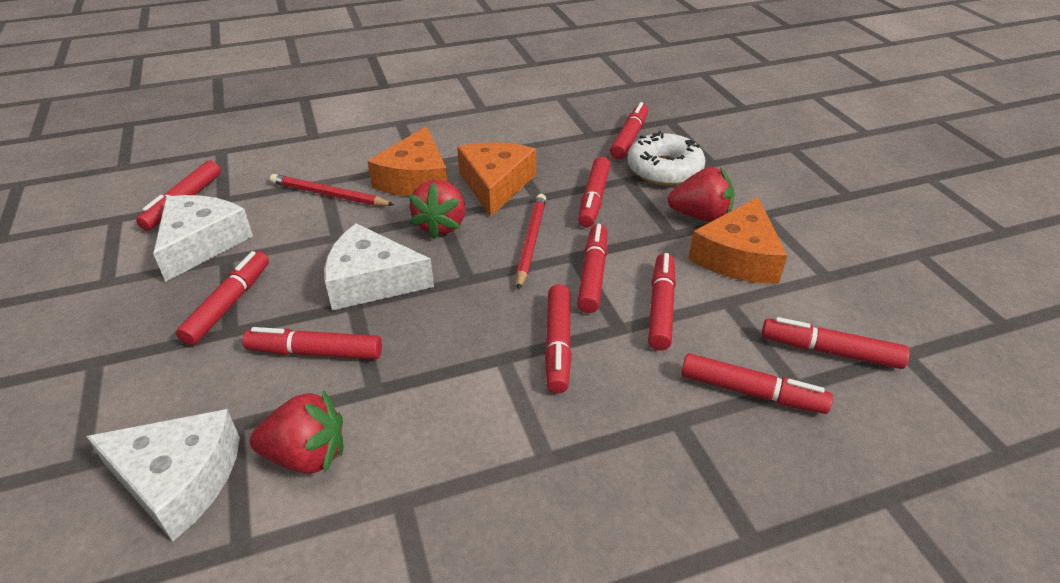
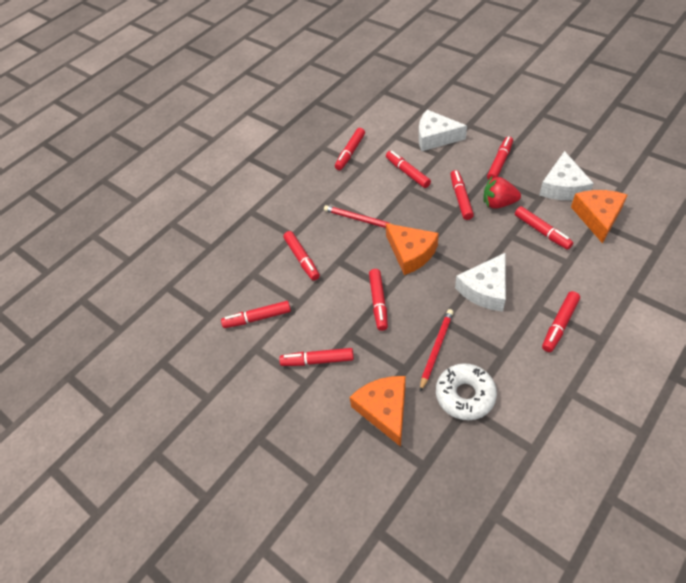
red strawberry: 3 -> 1

